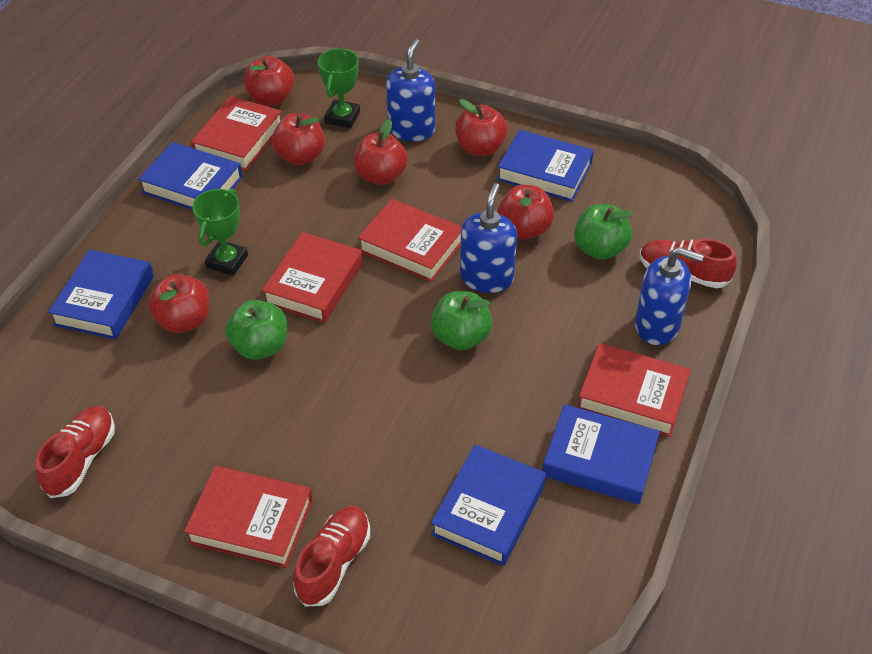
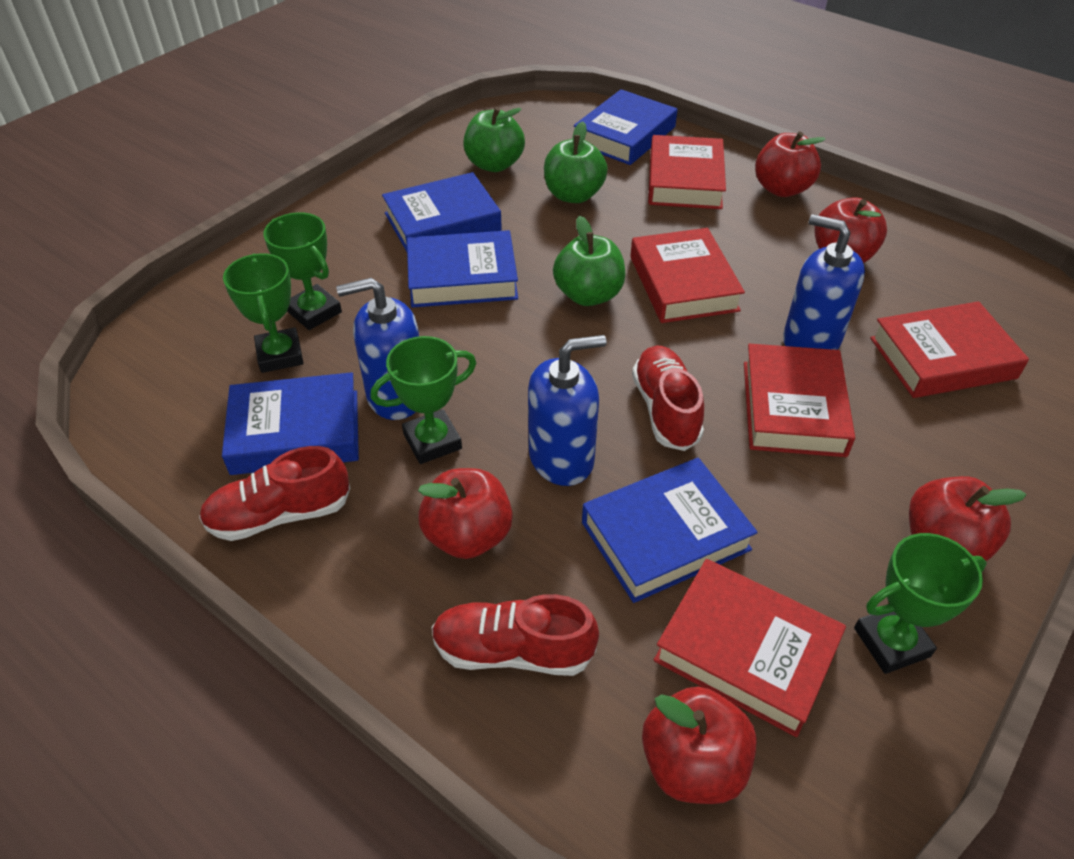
green trophy: 2 -> 4
red apple: 6 -> 5

